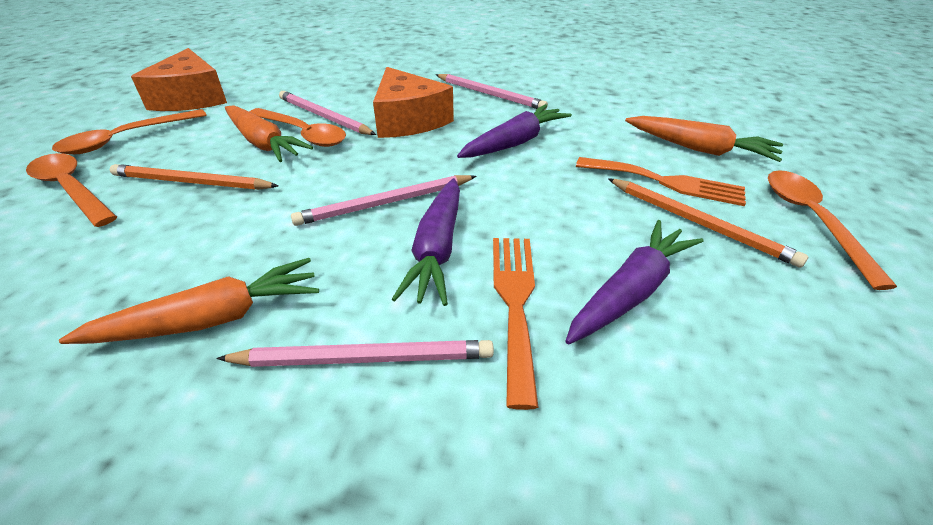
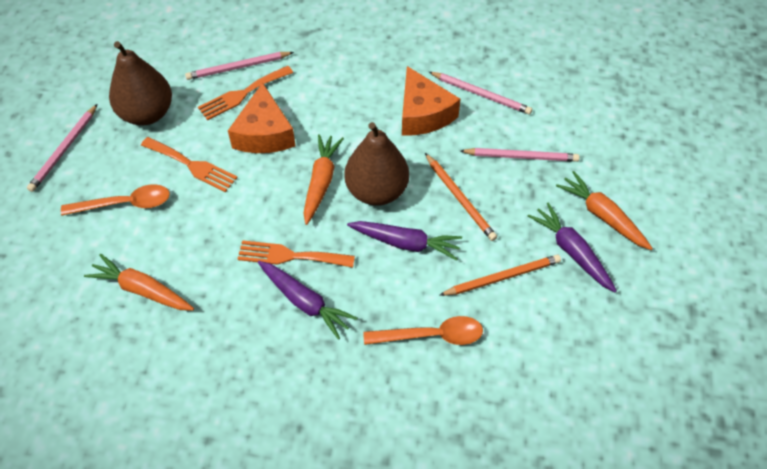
brown pear: 0 -> 2
orange fork: 2 -> 3
orange spoon: 4 -> 2

